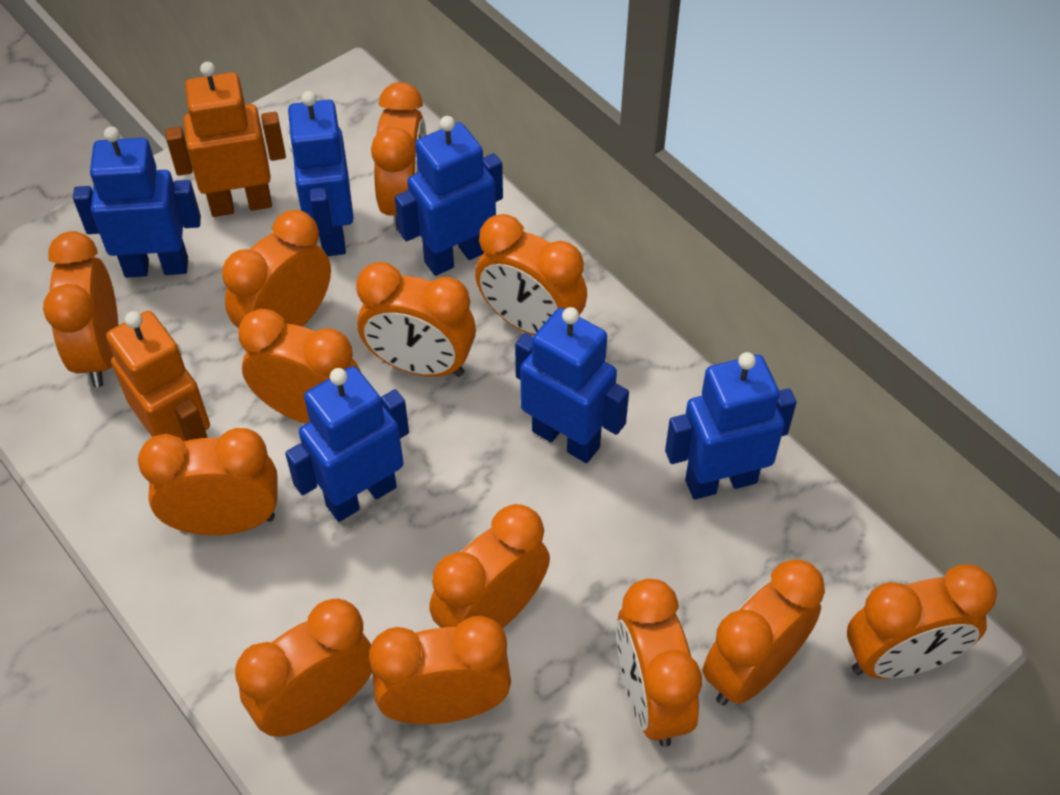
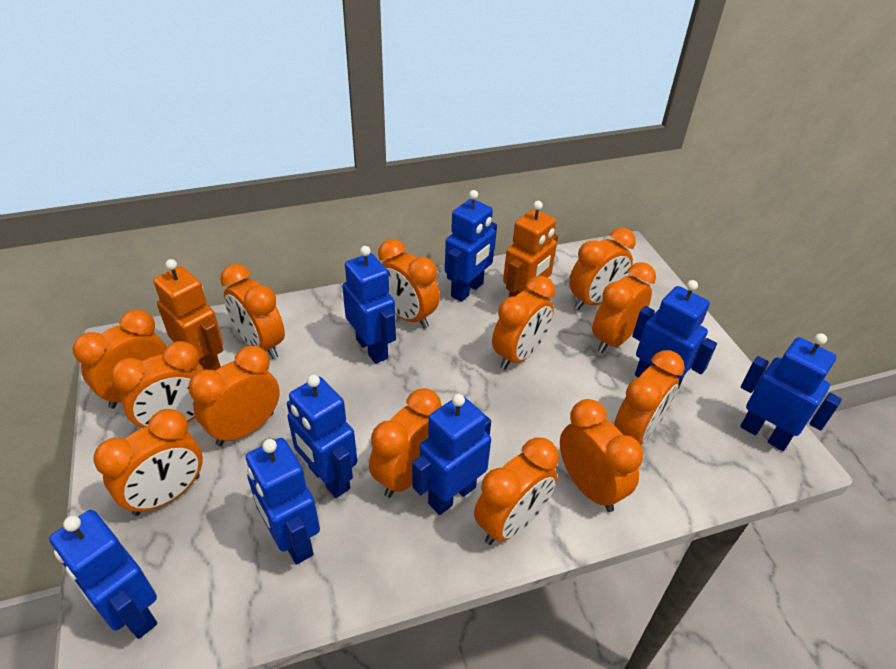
blue robot: 6 -> 8

